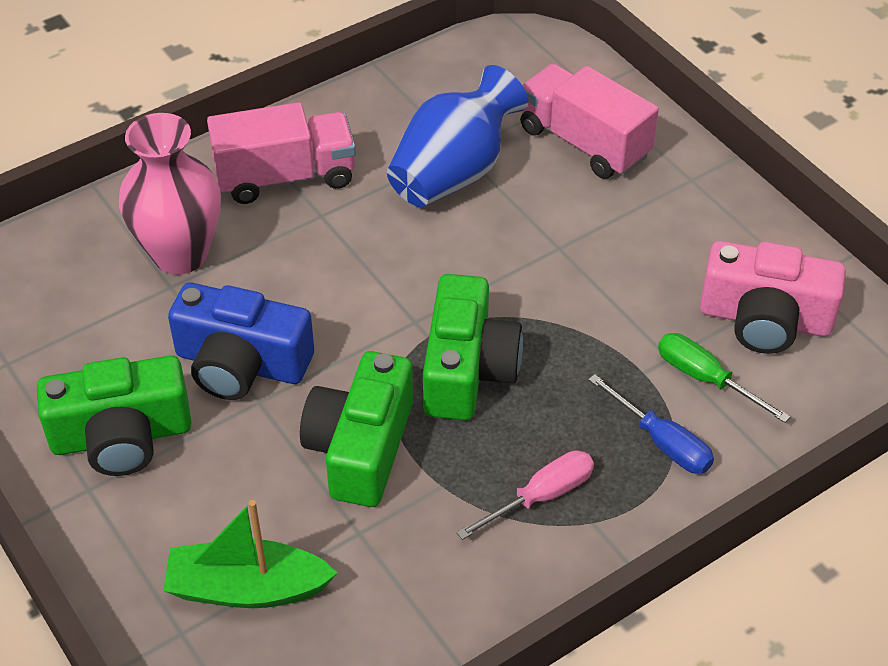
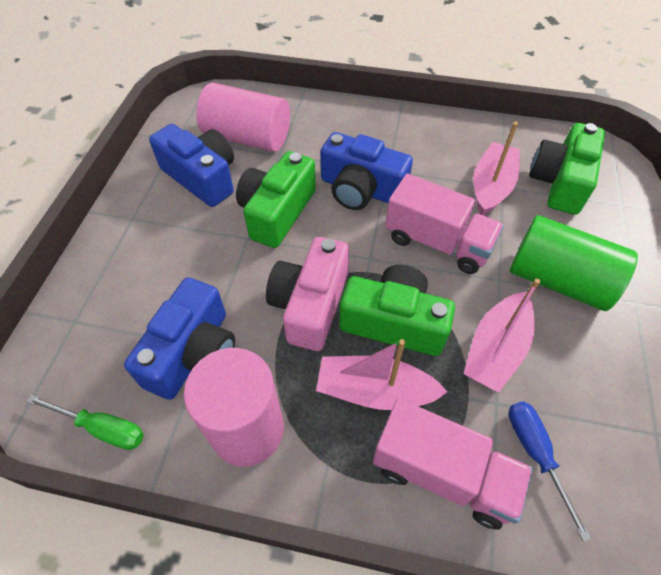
blue camera: 1 -> 3
blue vase: 1 -> 0
green boat: 1 -> 0
green cylinder: 0 -> 1
pink boat: 0 -> 3
pink cylinder: 0 -> 2
pink screwdriver: 1 -> 0
pink vase: 1 -> 0

